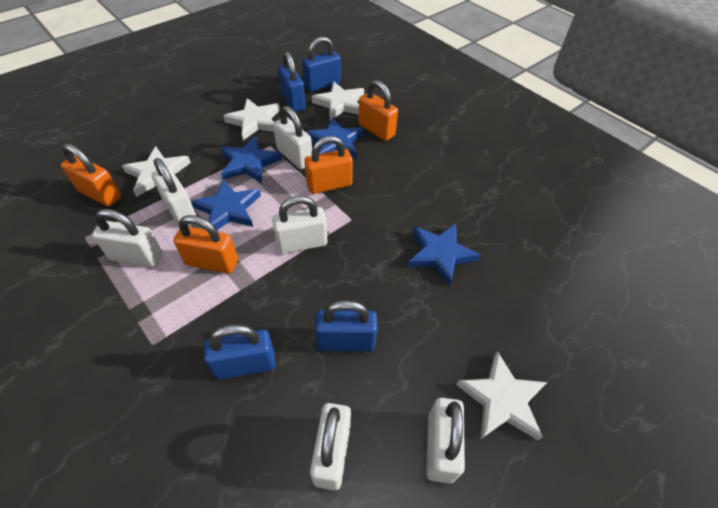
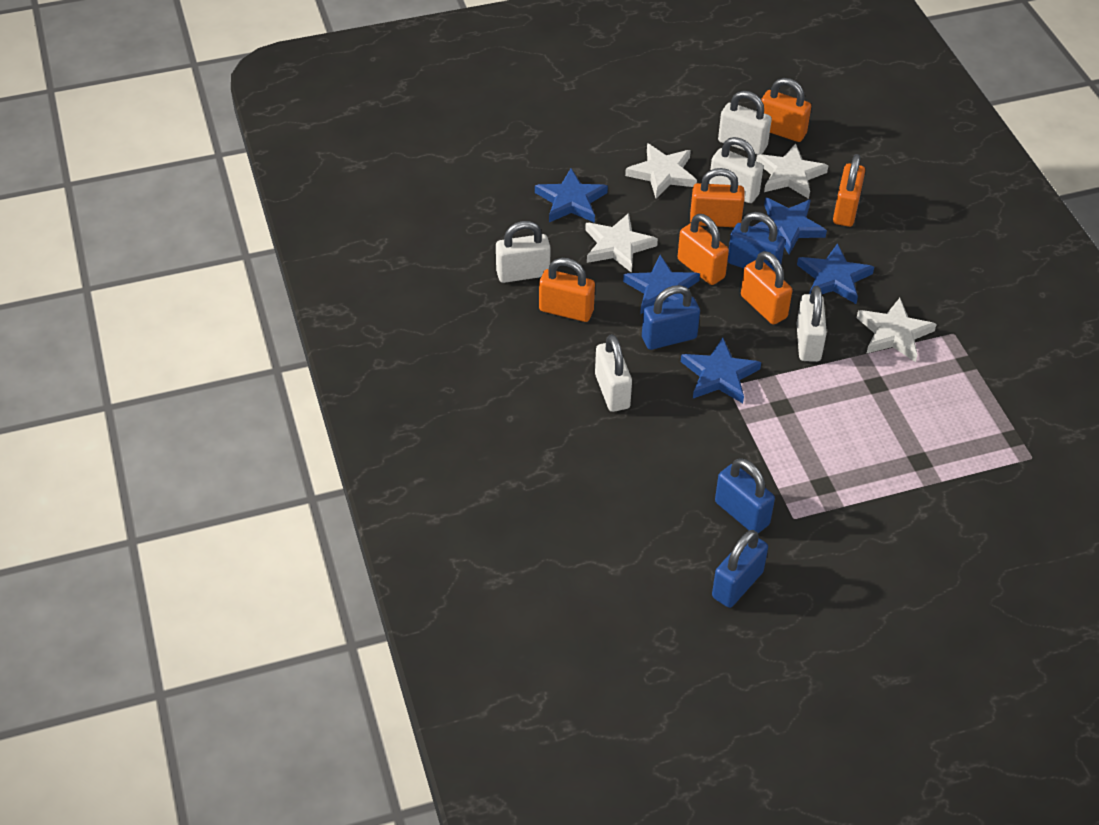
blue star: 4 -> 5
orange padlock: 4 -> 6
white padlock: 6 -> 5

